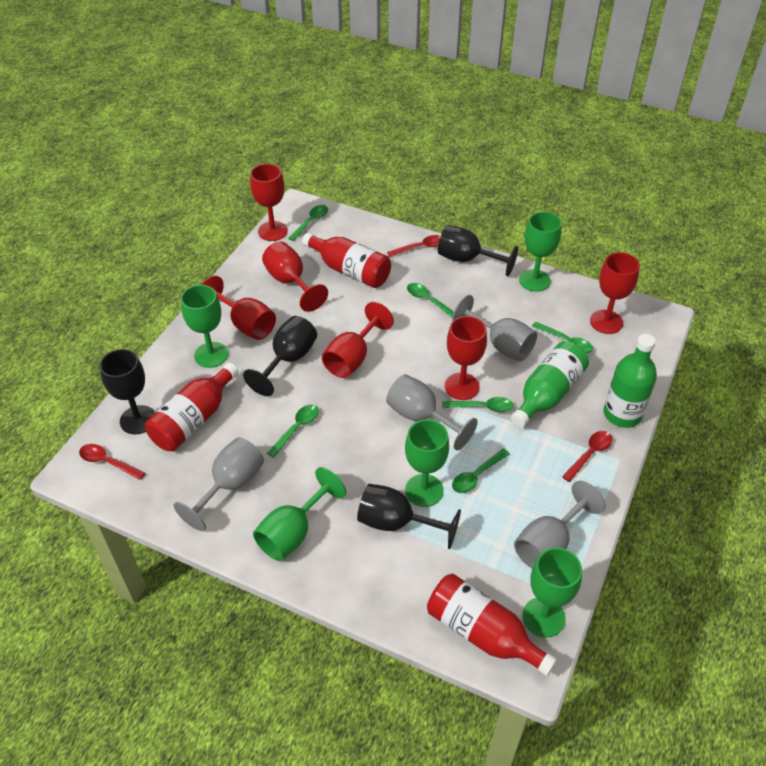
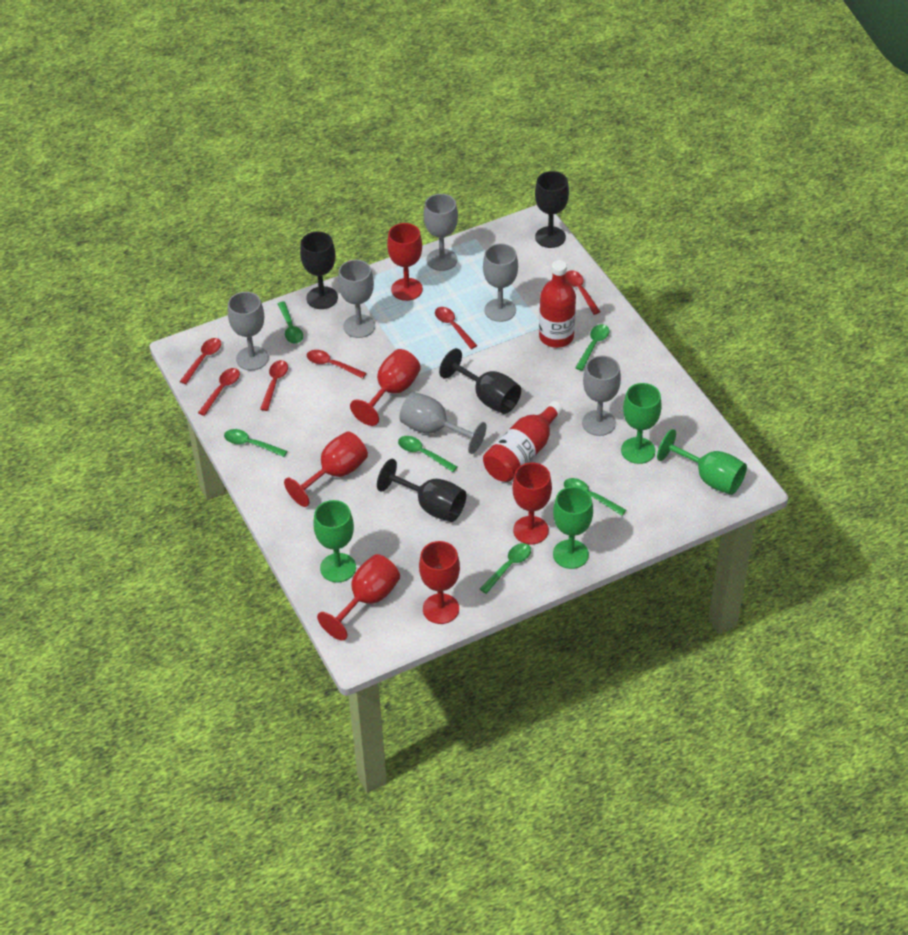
green bottle: 2 -> 0
green goblet: 5 -> 4
grey goblet: 4 -> 6
red bottle: 3 -> 2
red spoon: 3 -> 6

